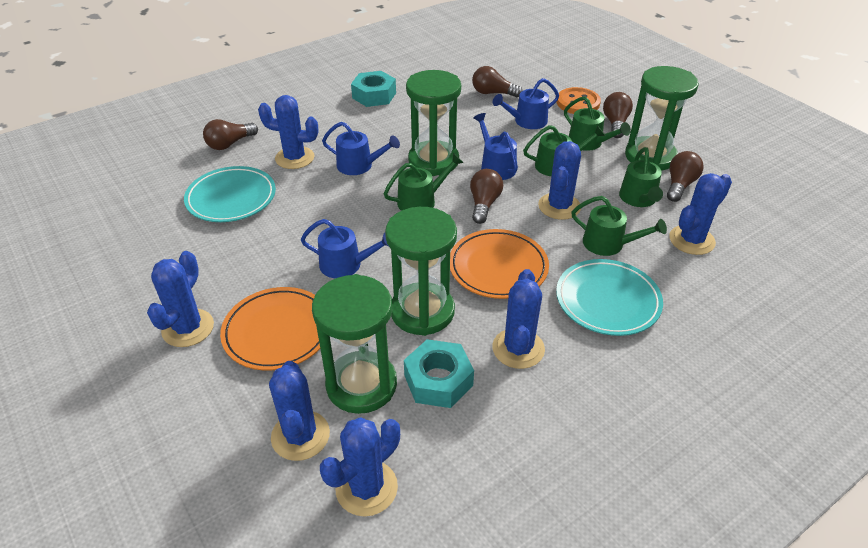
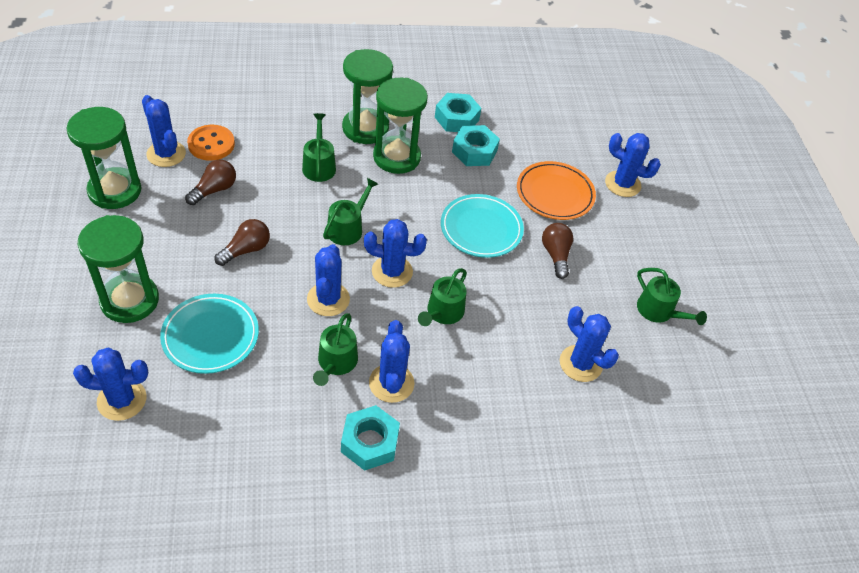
blue watering can: 4 -> 0
brown light bulb: 5 -> 3
orange plate: 2 -> 1
turquoise nut: 2 -> 3

